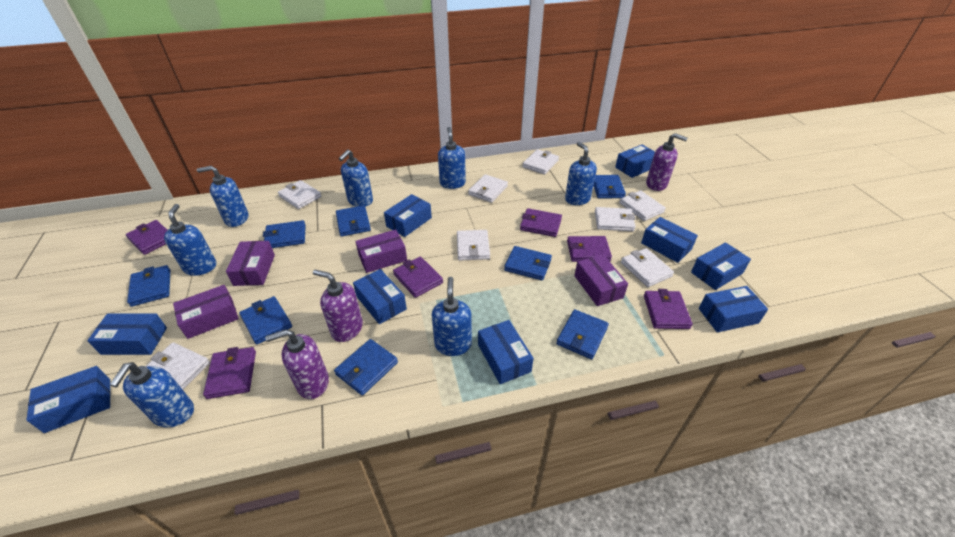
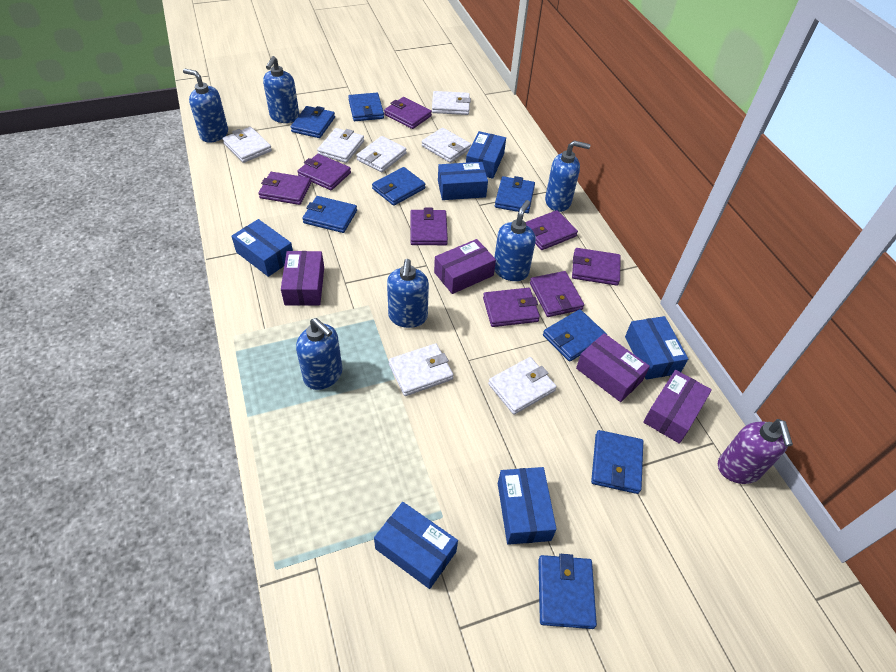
blue box: 9 -> 6
blue soap dispenser: 7 -> 6
purple soap dispenser: 3 -> 1
purple wallet: 6 -> 8
white wallet: 8 -> 7

